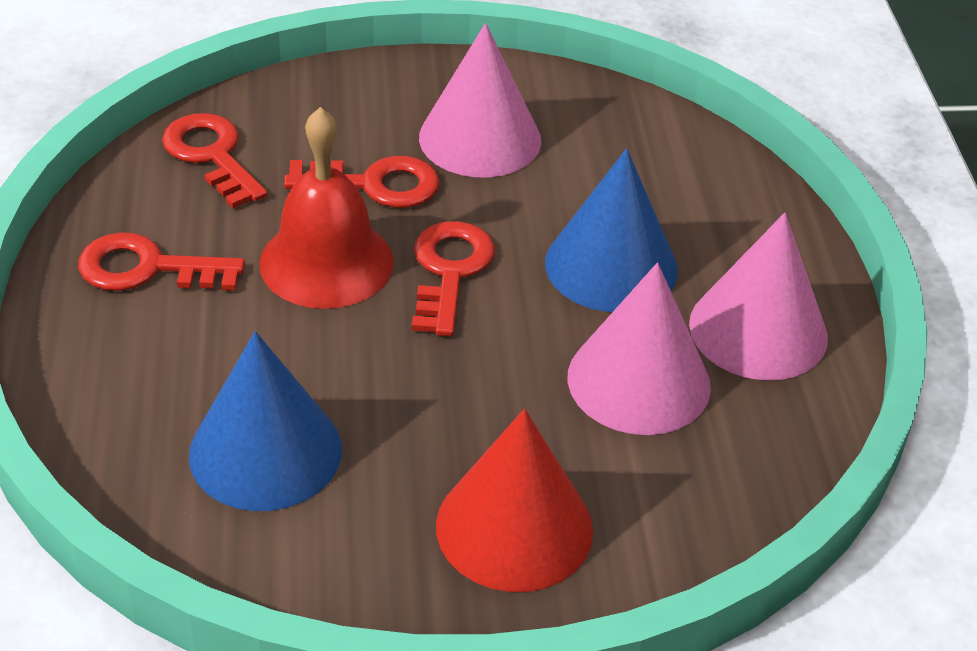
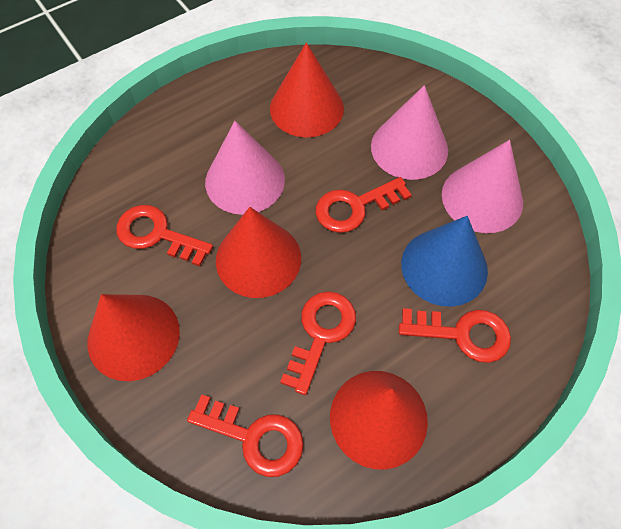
blue cone: 2 -> 1
red bell: 1 -> 0
red cone: 1 -> 4
red key: 4 -> 5

